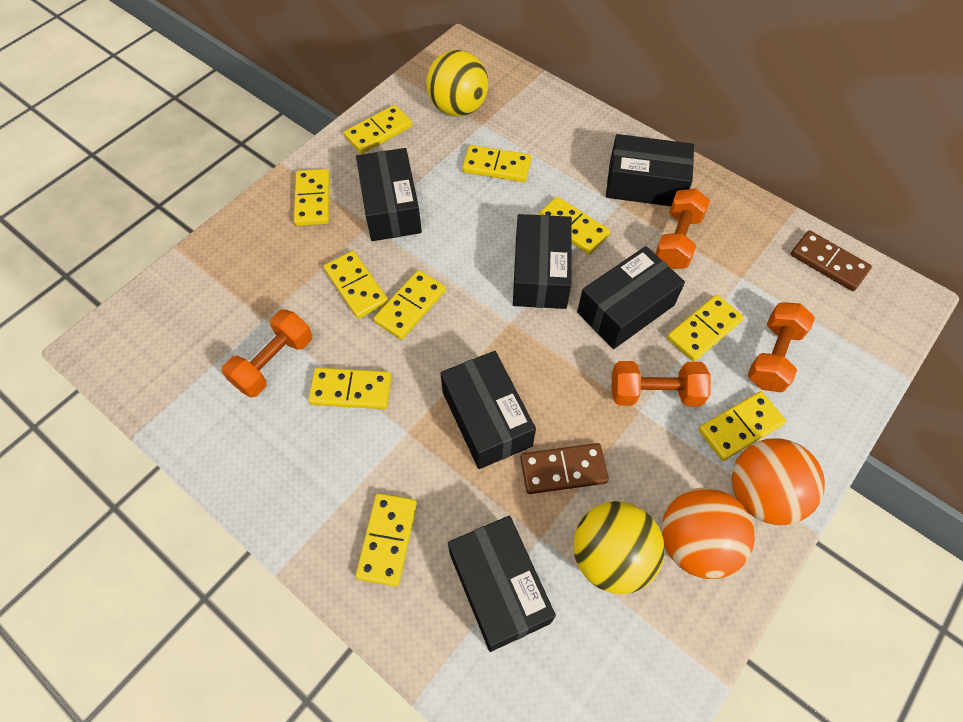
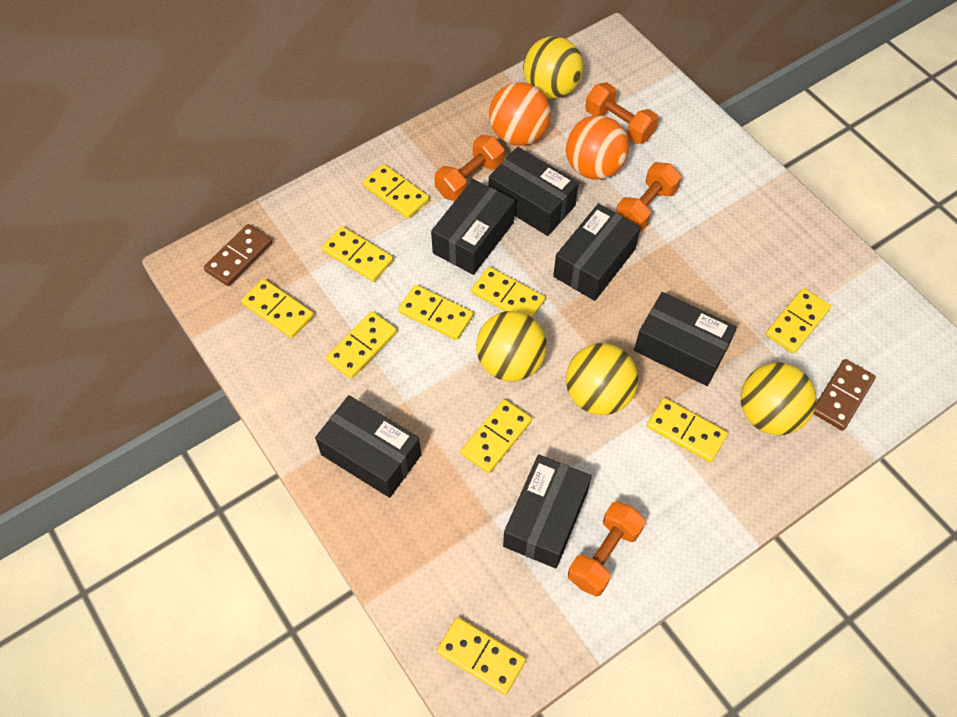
yellow ball: 2 -> 4

